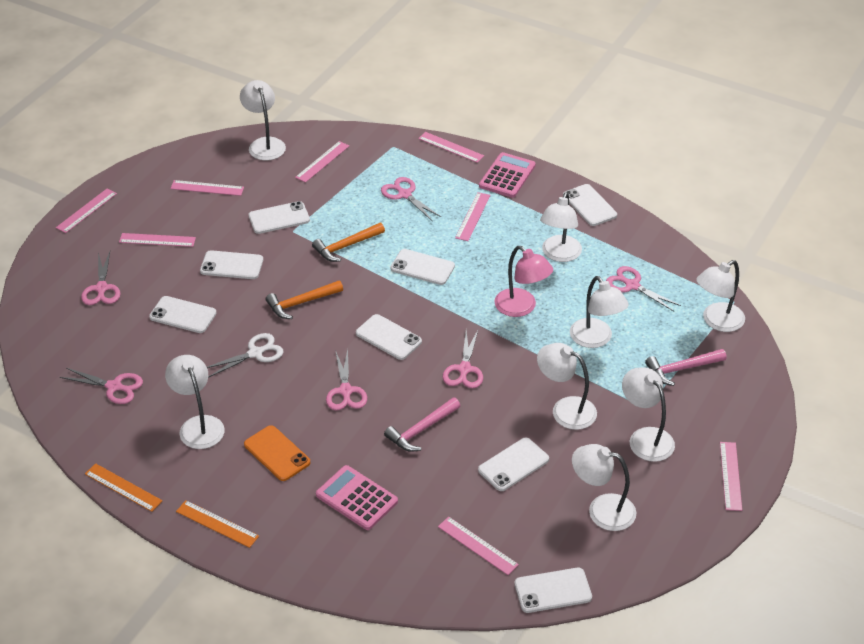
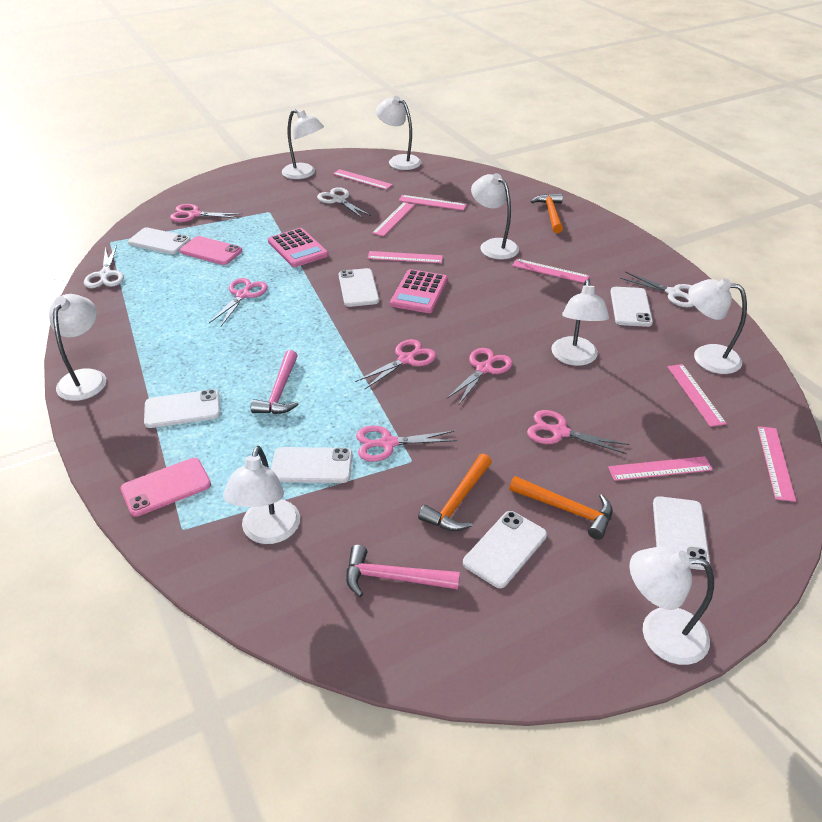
orange hammer: 2 -> 3
orange phone: 1 -> 0
orange ruler: 2 -> 0
pink lamp: 1 -> 0
pink phone: 0 -> 2
white phone: 8 -> 7
white scissors: 1 -> 3

